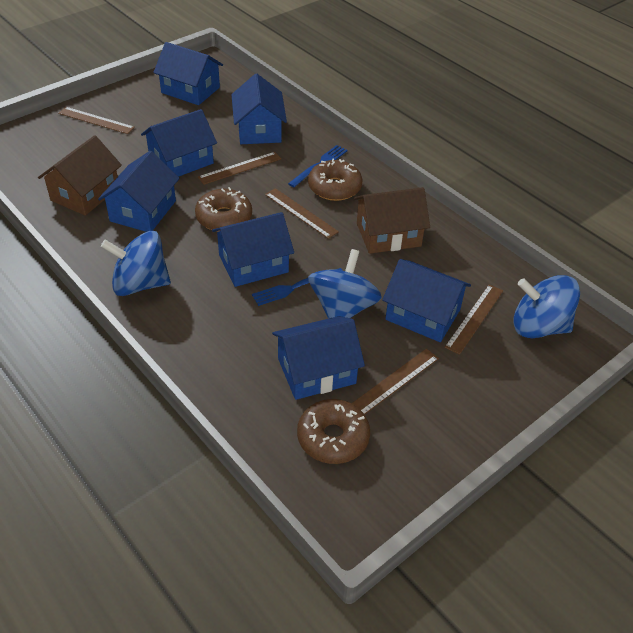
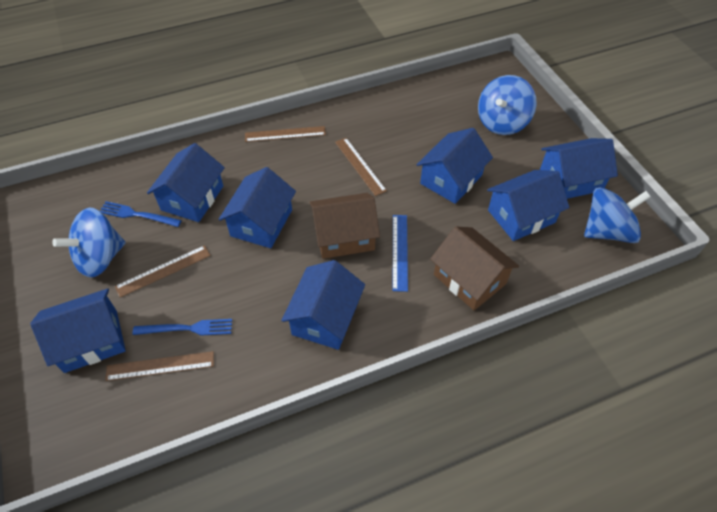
blue ruler: 0 -> 1
brown donut: 3 -> 0
brown ruler: 5 -> 4

